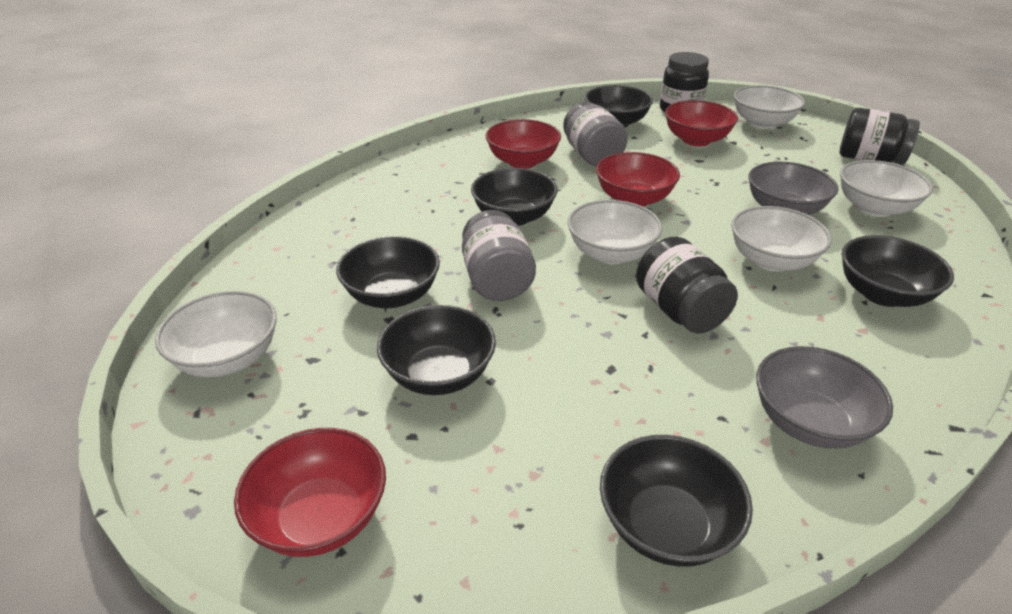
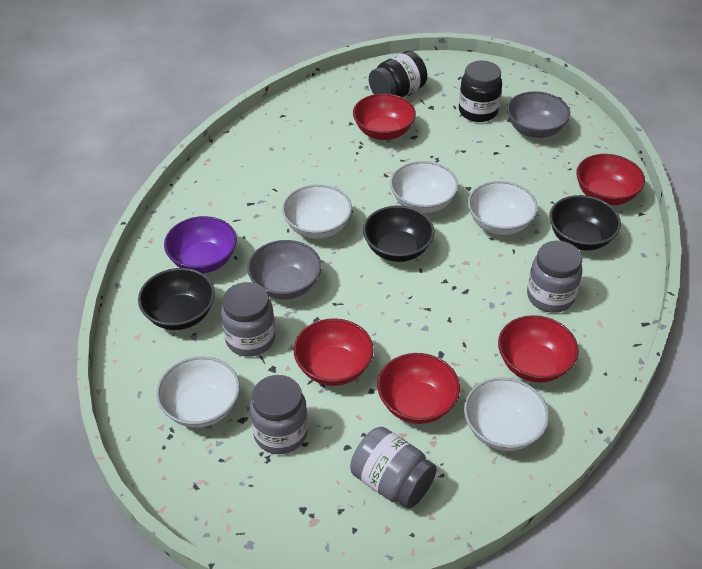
black bowl: 6 -> 3
black jar: 3 -> 2
grey jar: 2 -> 4
purple bowl: 0 -> 1
red bowl: 4 -> 5

